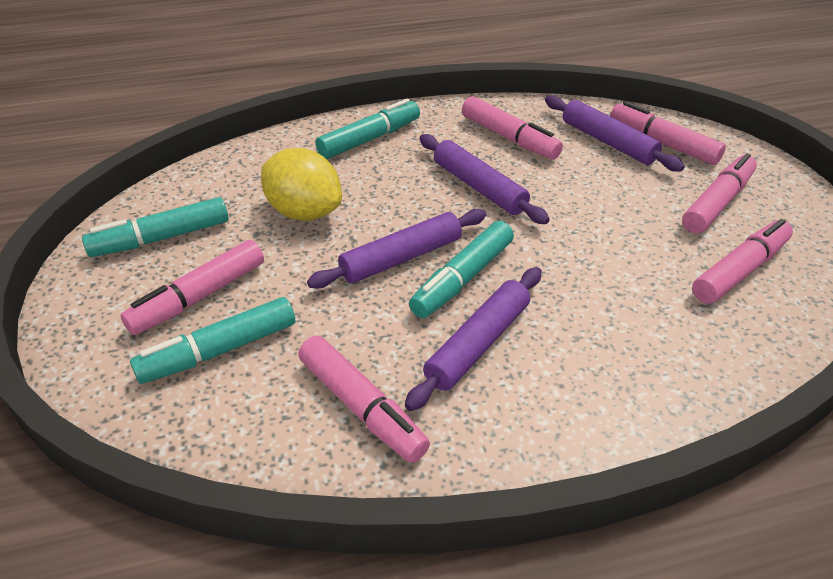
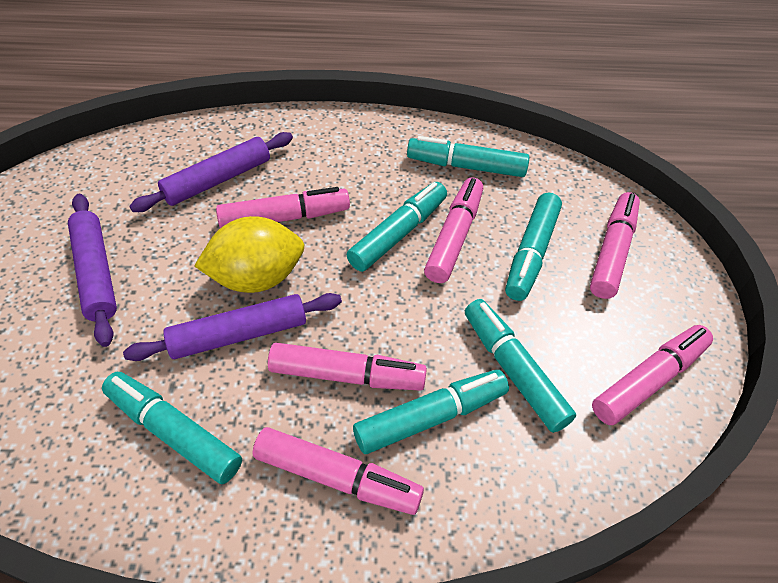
purple rolling pin: 4 -> 3
turquoise marker: 4 -> 6

